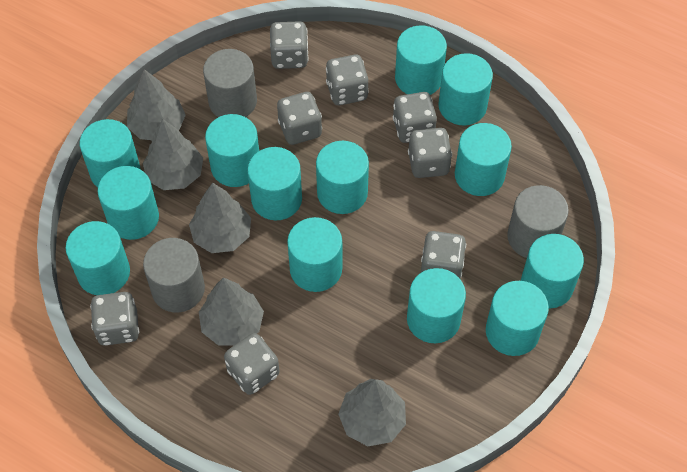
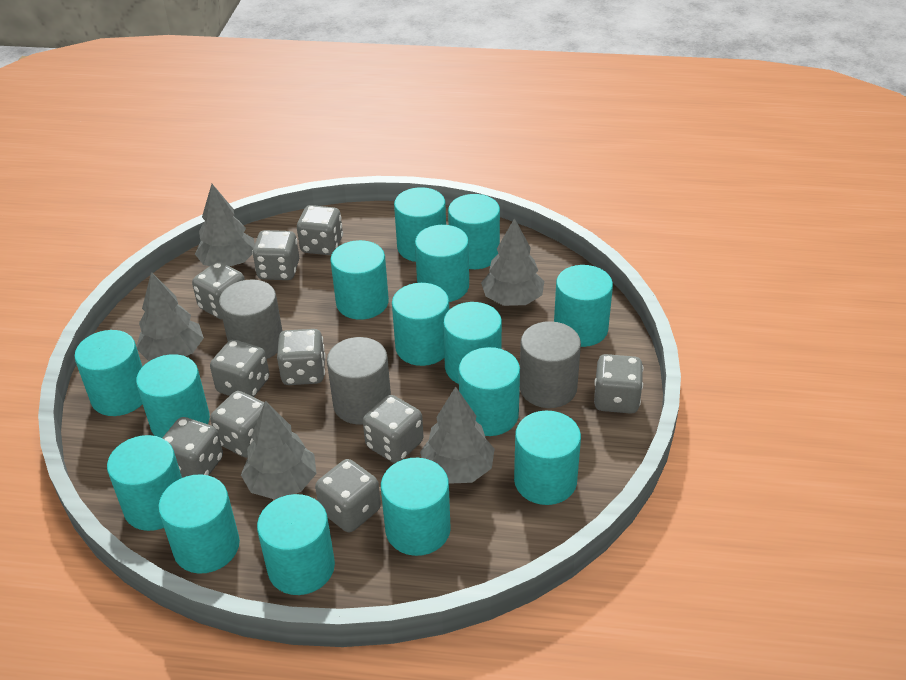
grey dice: 8 -> 10
turquoise cylinder: 13 -> 15

